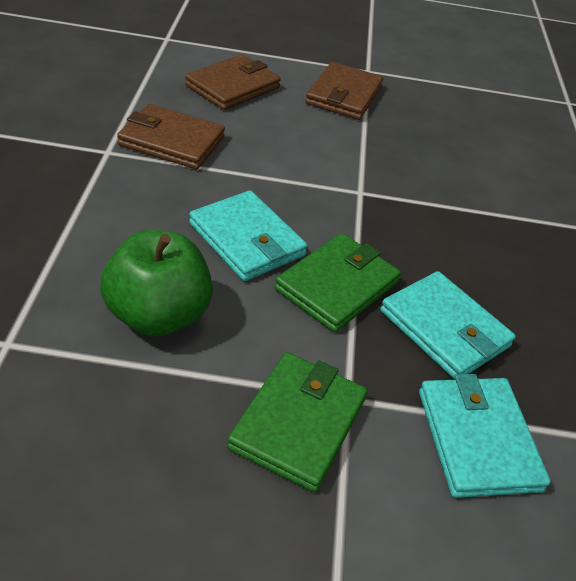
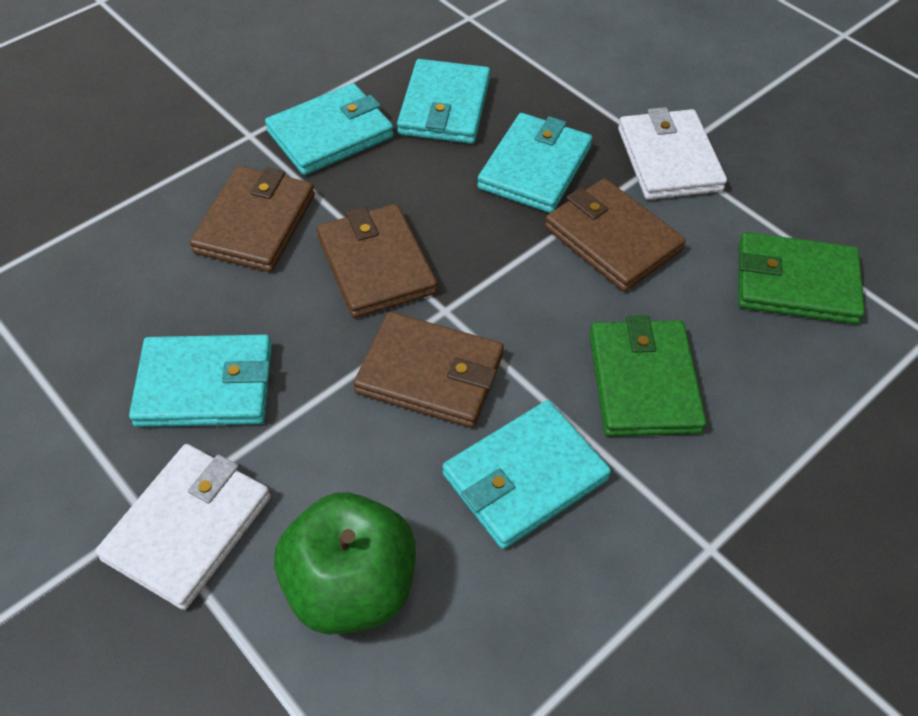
brown wallet: 3 -> 4
turquoise wallet: 3 -> 5
white wallet: 0 -> 2

